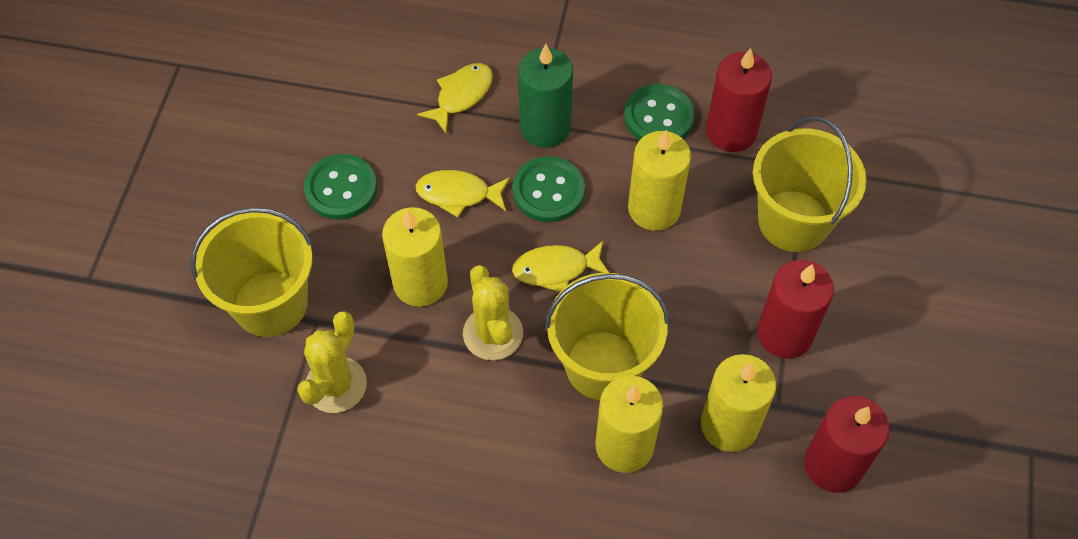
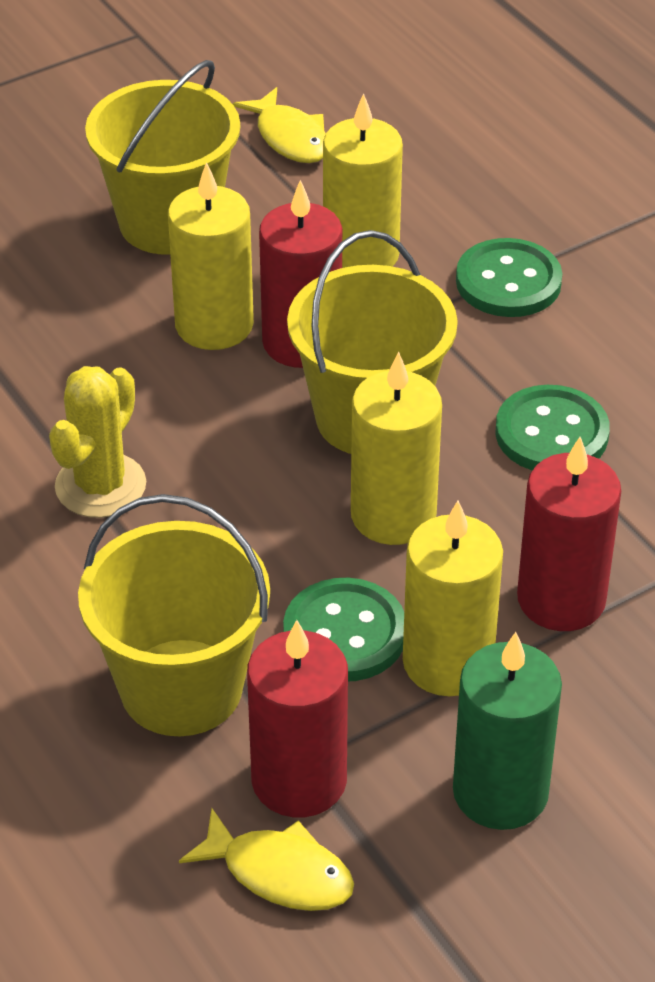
yellow cactus: 2 -> 1
yellow fish: 3 -> 2

